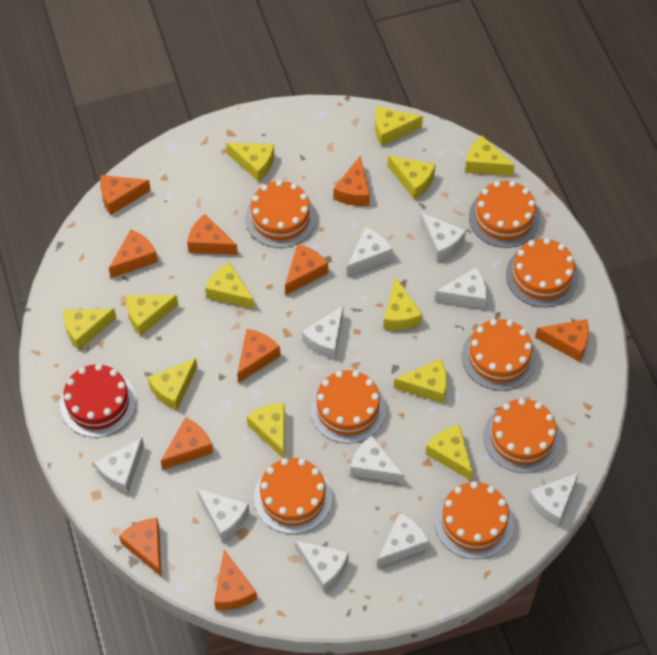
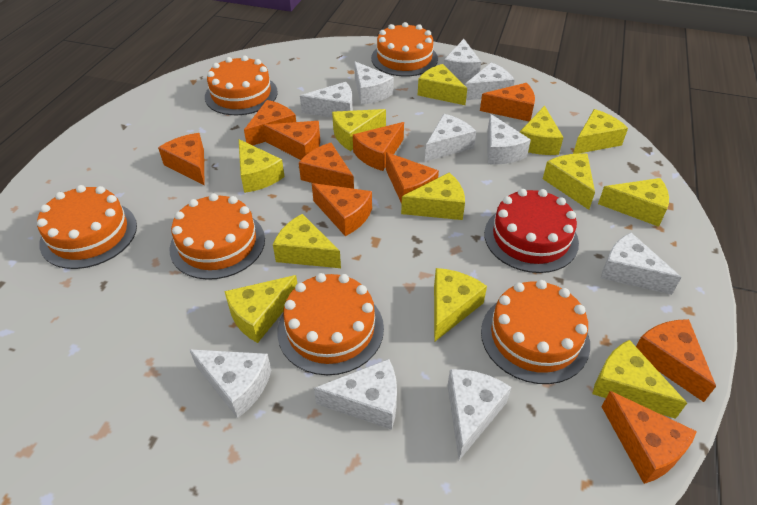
orange cake: 8 -> 6

